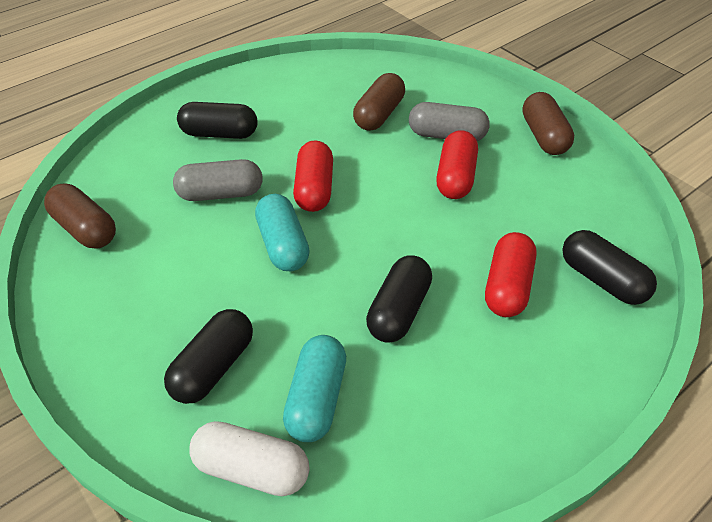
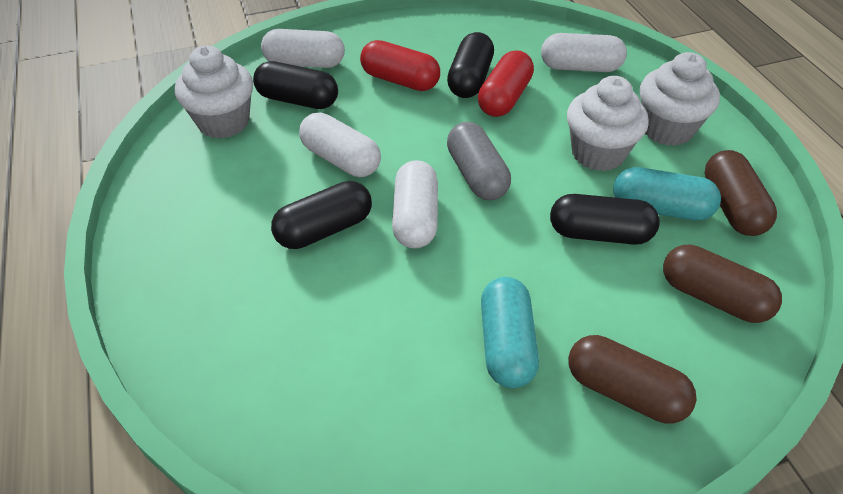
grey capsule: 2 -> 1
red capsule: 3 -> 2
white capsule: 1 -> 4
white cupcake: 0 -> 3

